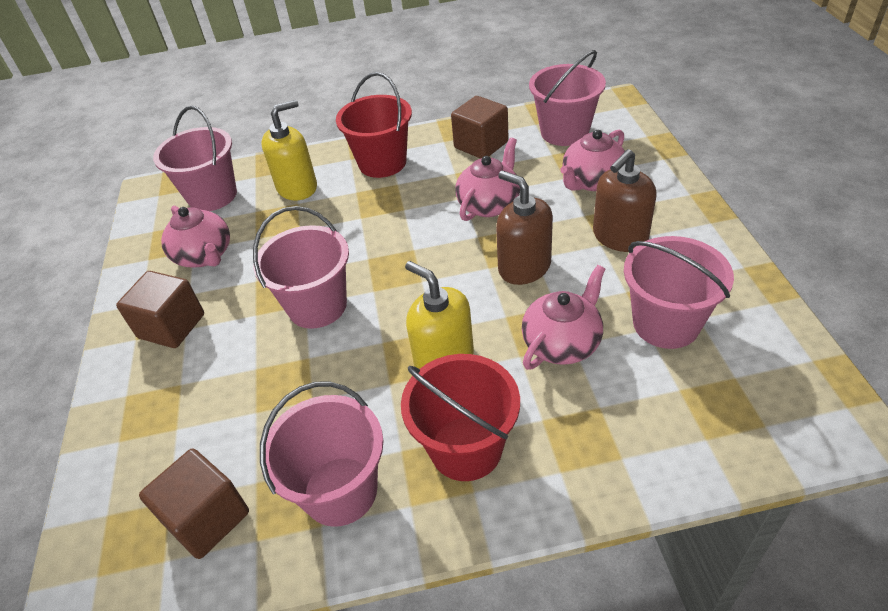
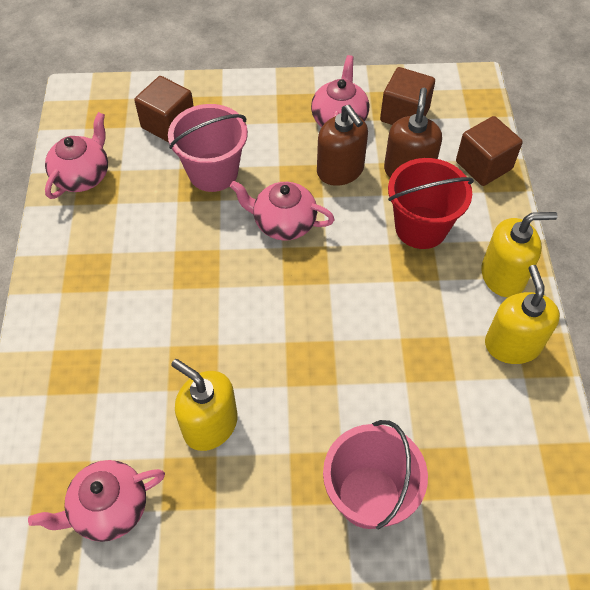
pink bucket: 5 -> 2
red bucket: 2 -> 1
yellow soap dispenser: 2 -> 3

